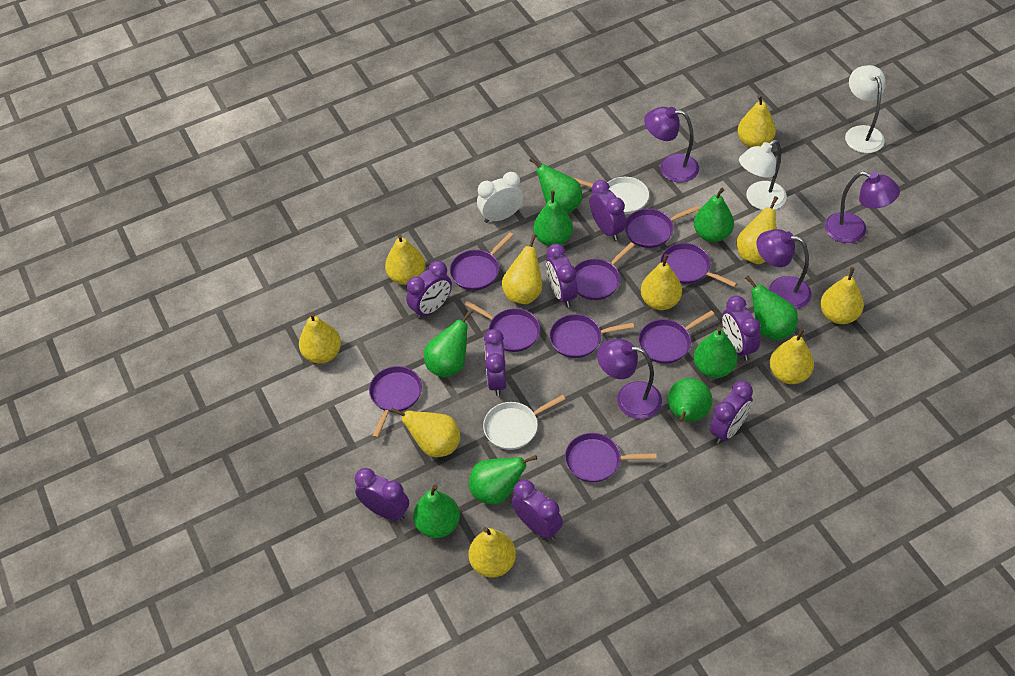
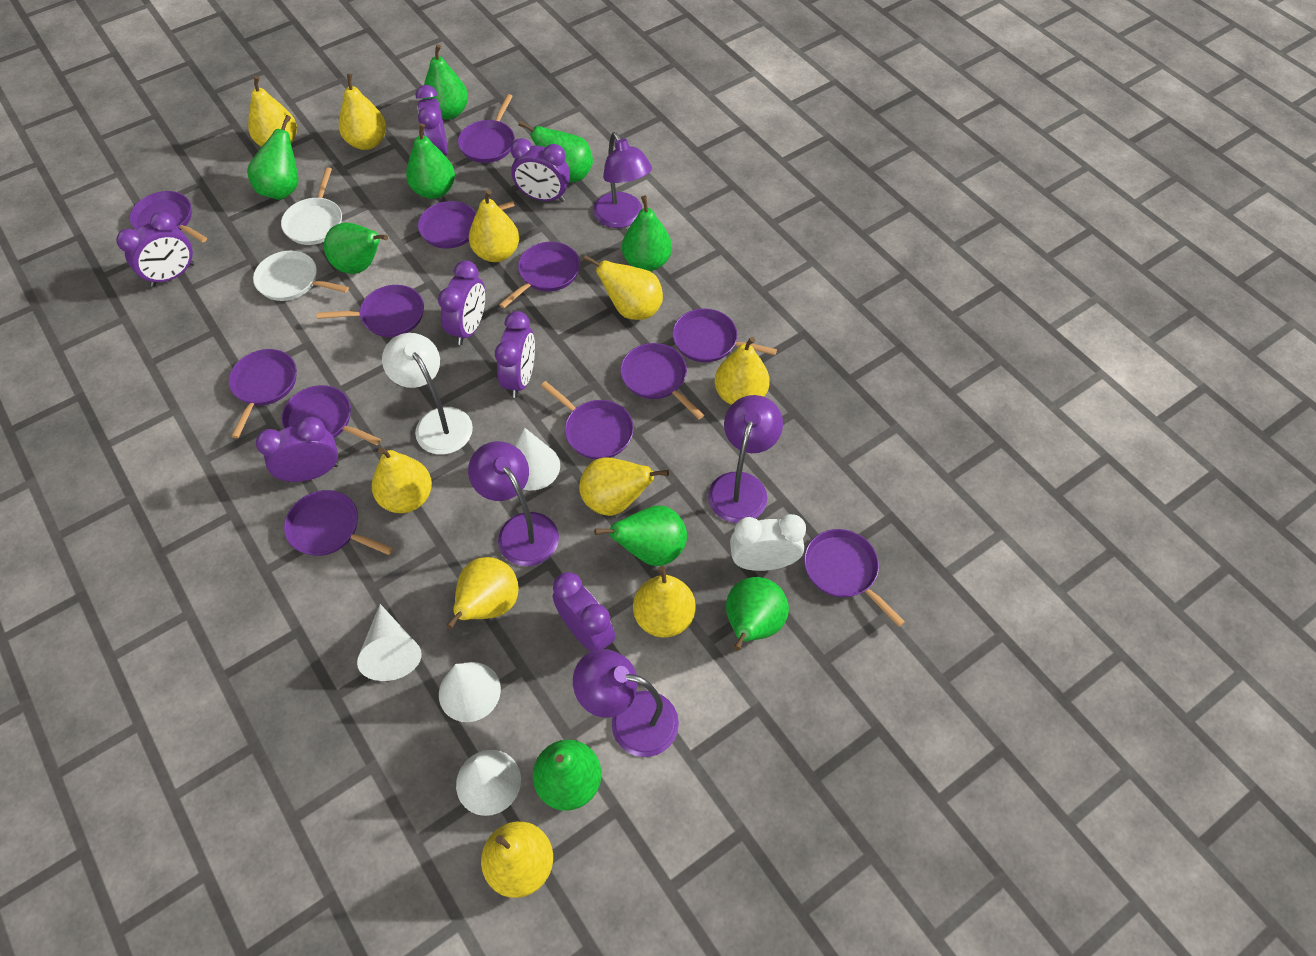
purple clock: 8 -> 7
purple pan: 9 -> 12
white cone: 0 -> 4
white lamp: 2 -> 1

